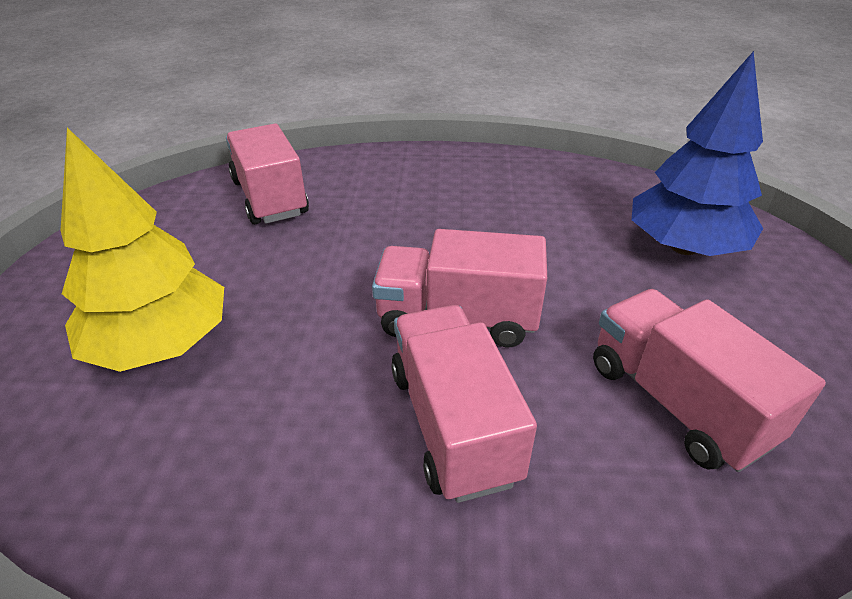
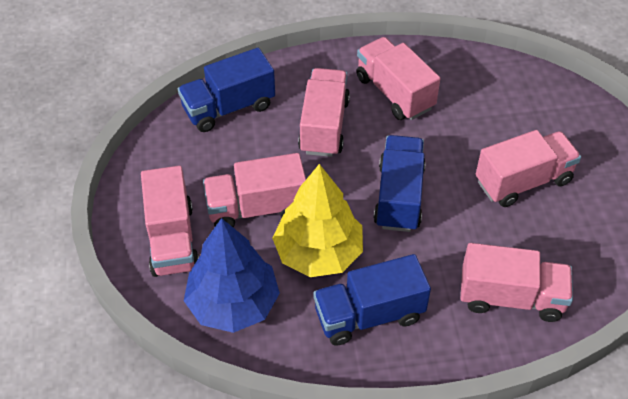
blue truck: 0 -> 3
pink truck: 4 -> 6

